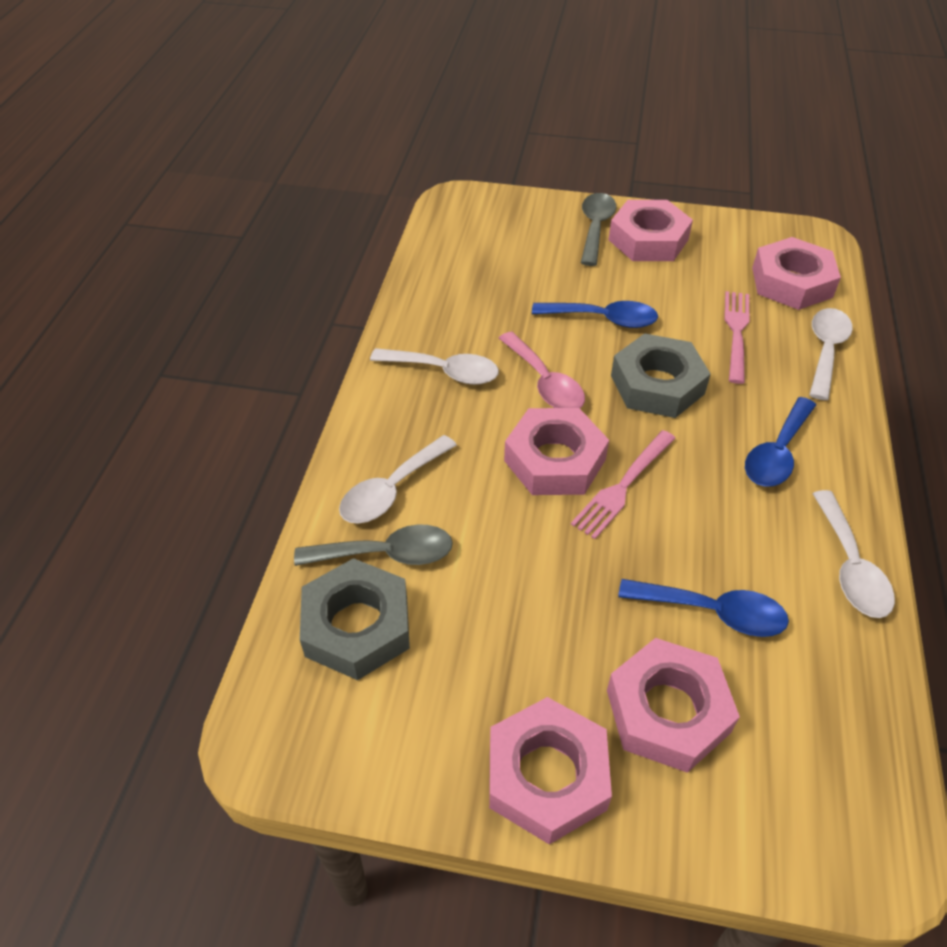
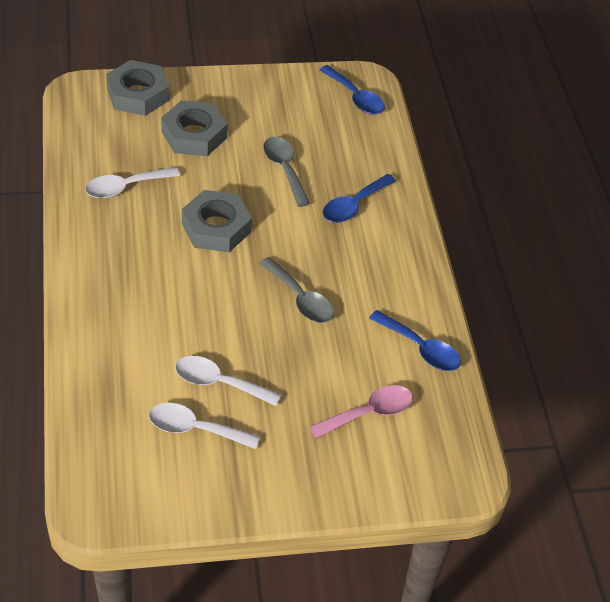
grey nut: 2 -> 3
pink fork: 2 -> 0
pink nut: 5 -> 0
white spoon: 4 -> 3

